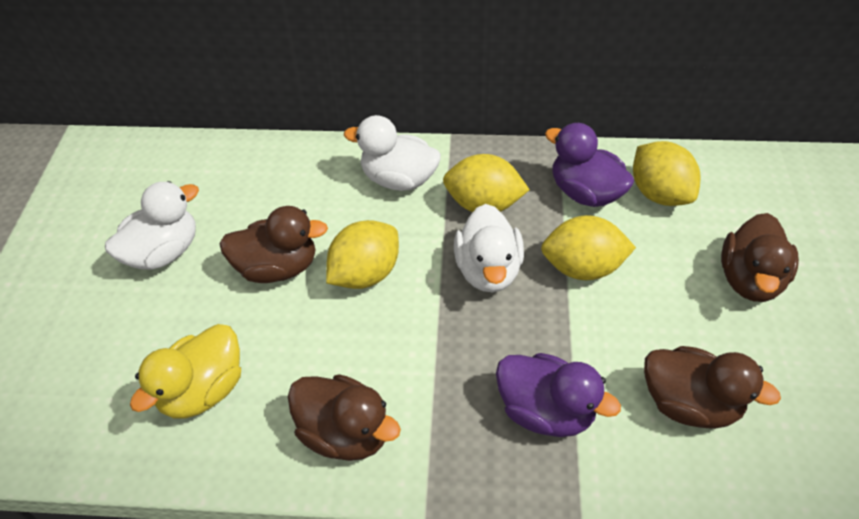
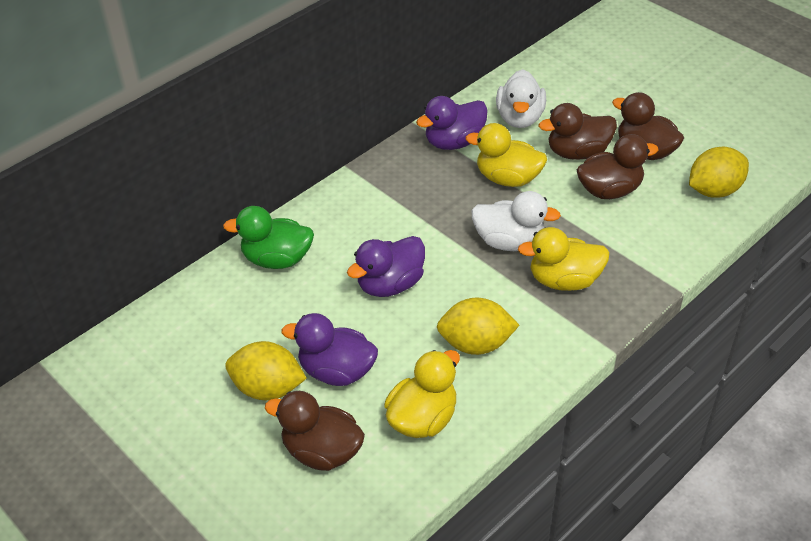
green duck: 0 -> 1
purple duck: 2 -> 3
white duck: 3 -> 2
yellow duck: 1 -> 3
yellow lemon: 4 -> 3

